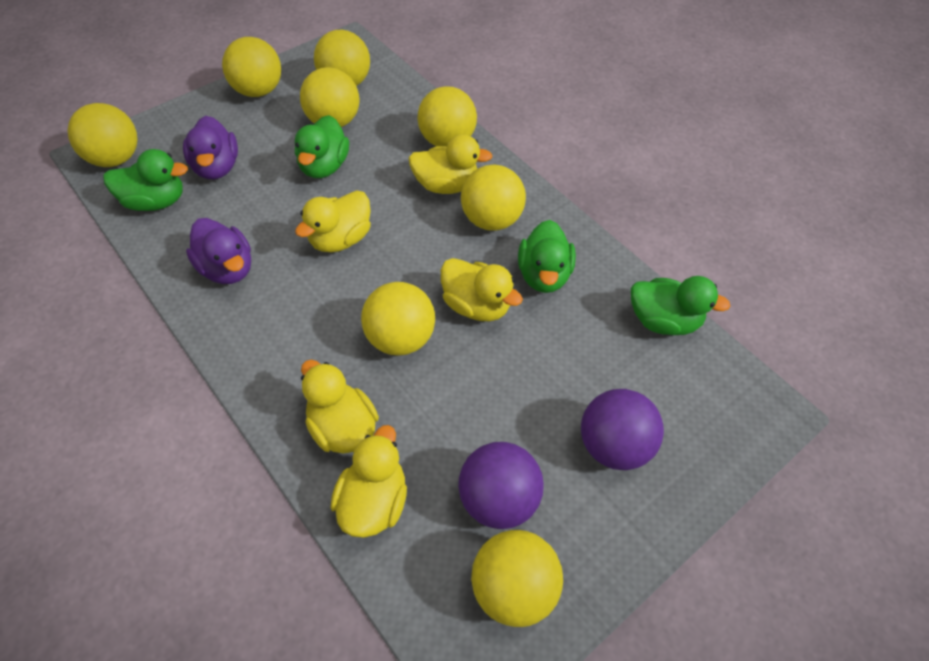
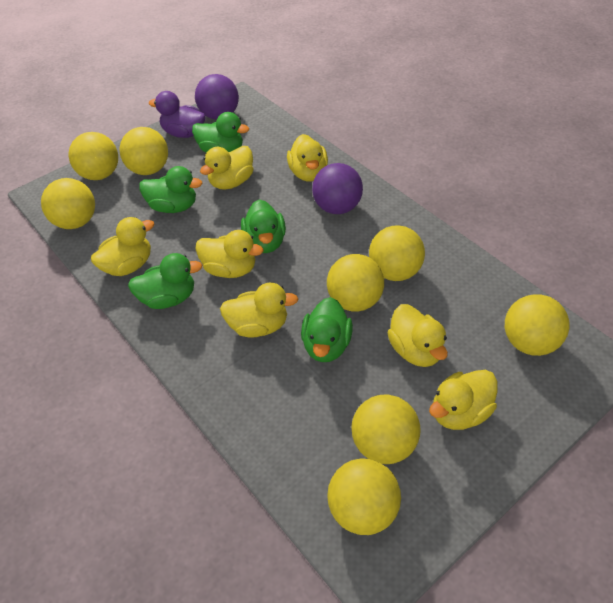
green duck: 4 -> 5
purple duck: 2 -> 1
yellow duck: 5 -> 7

